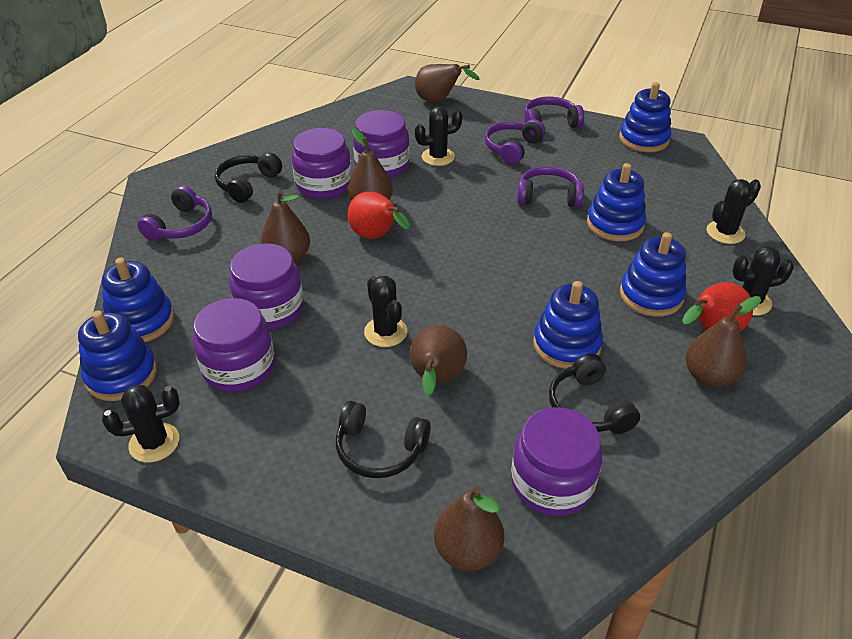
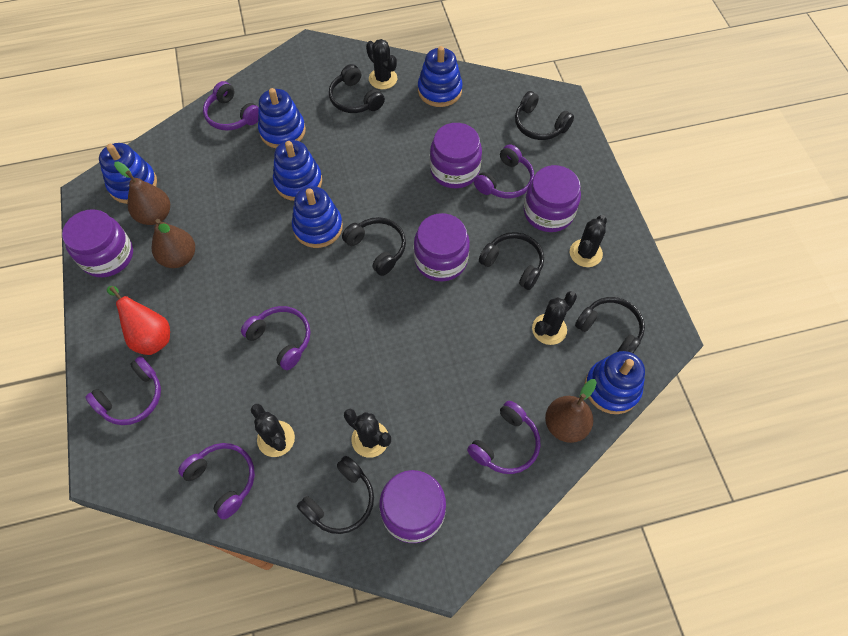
black headphones: 3 -> 6
brown pear: 6 -> 3
purple headphones: 4 -> 6
red pear: 2 -> 1

